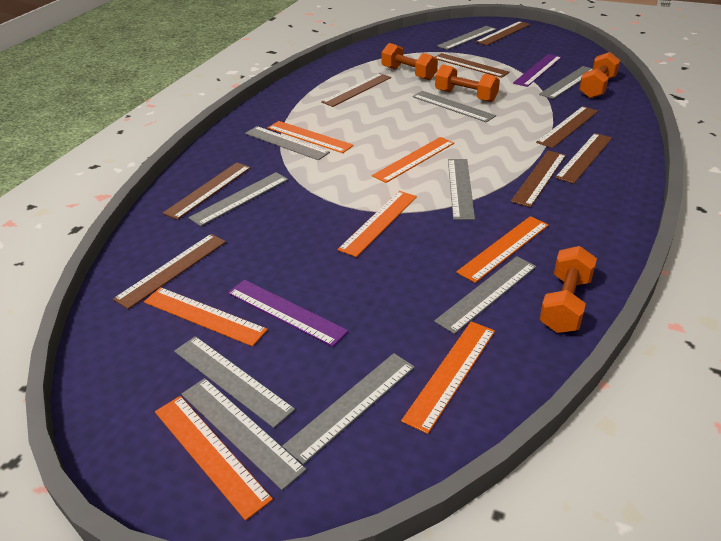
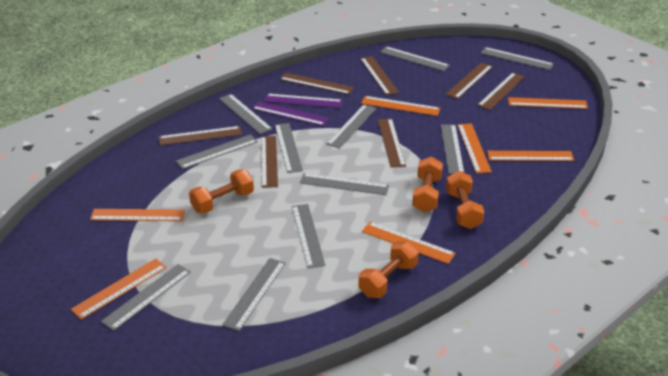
brown ruler: 8 -> 7
grey ruler: 10 -> 11

